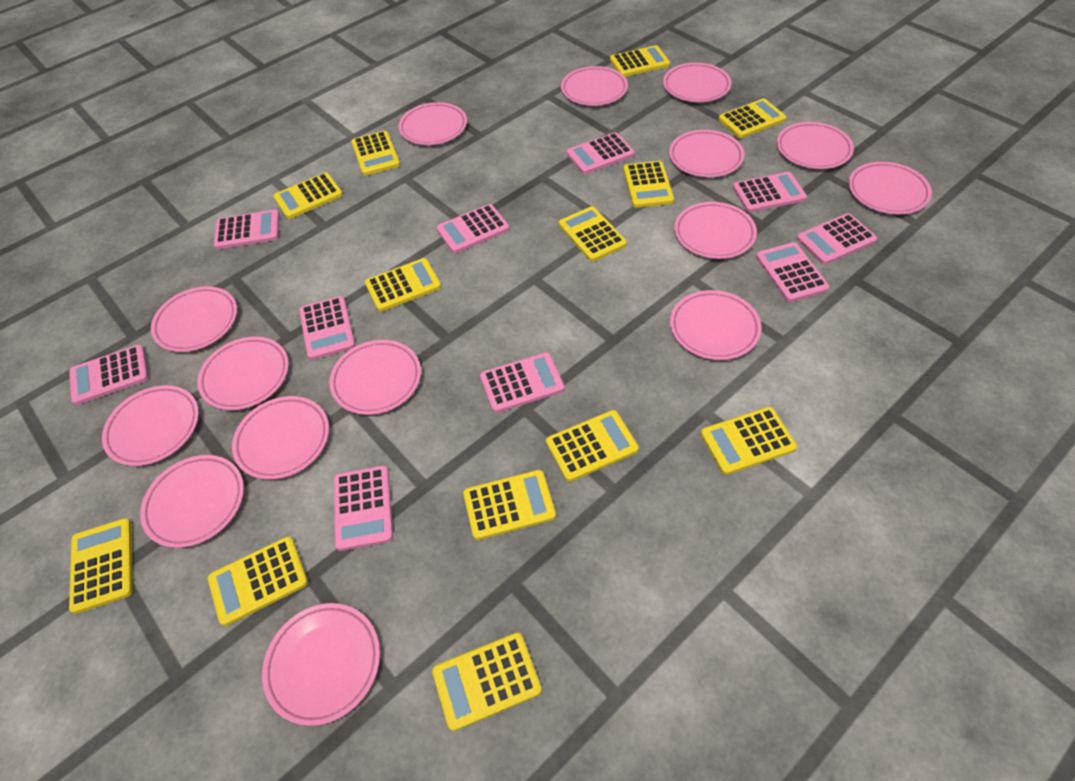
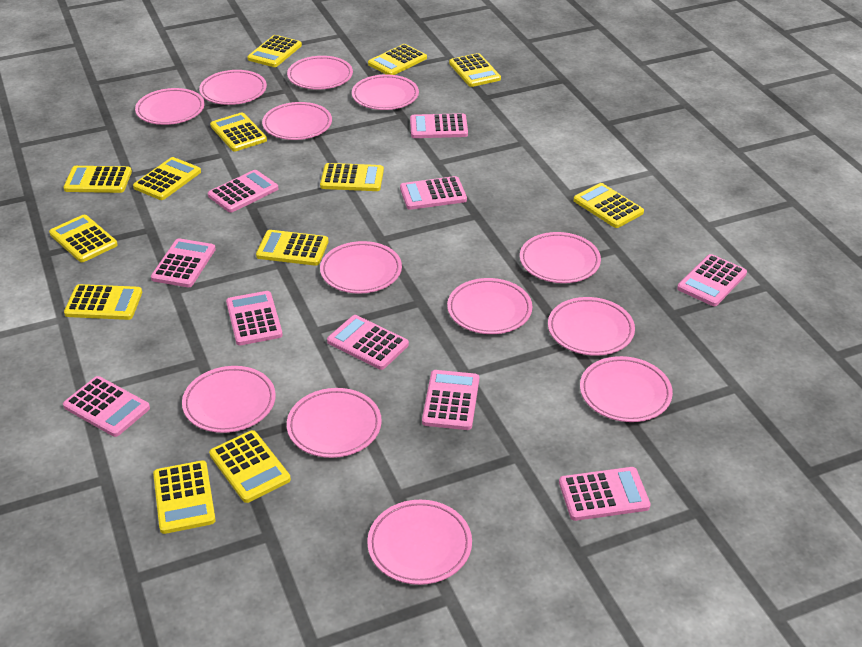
pink plate: 15 -> 13

